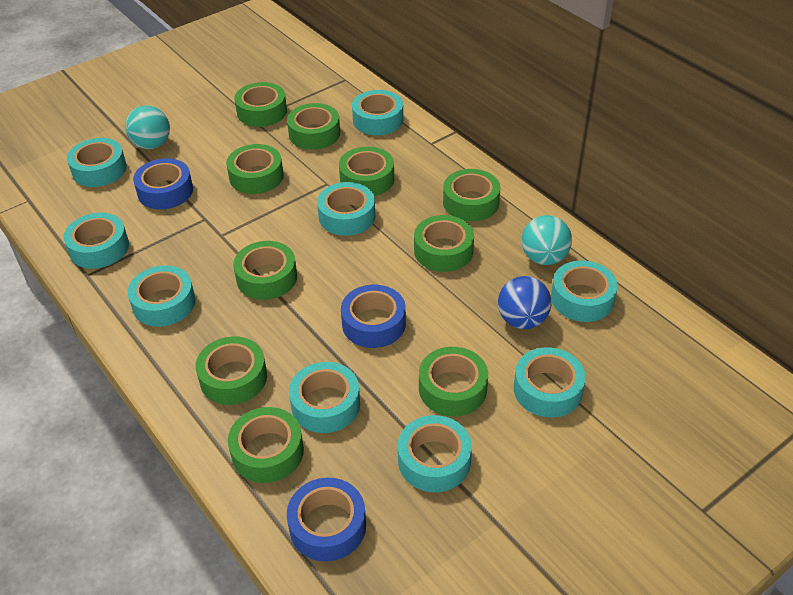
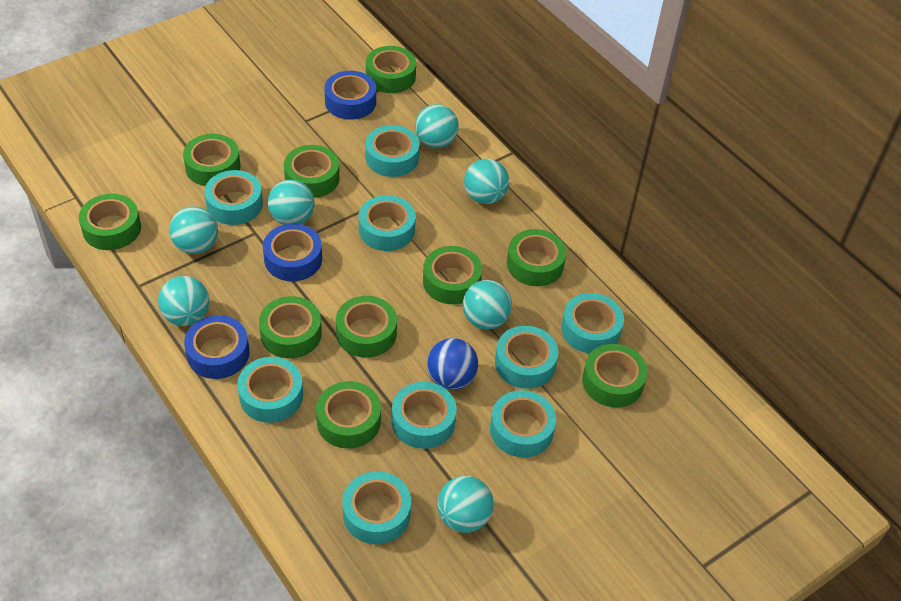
turquoise ball: 2 -> 7

